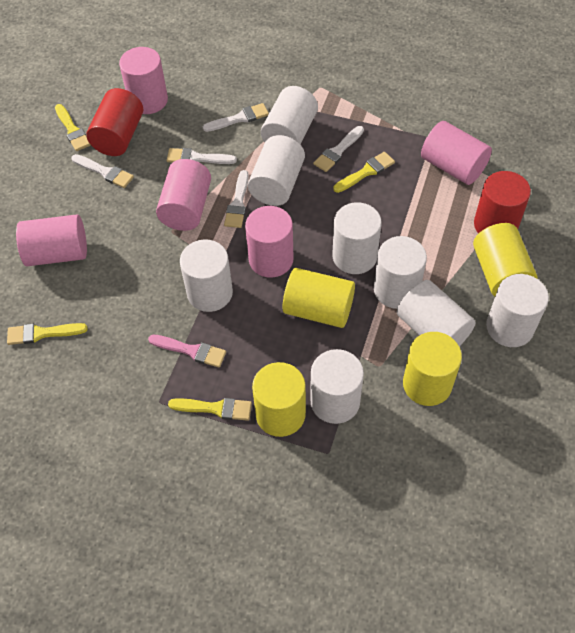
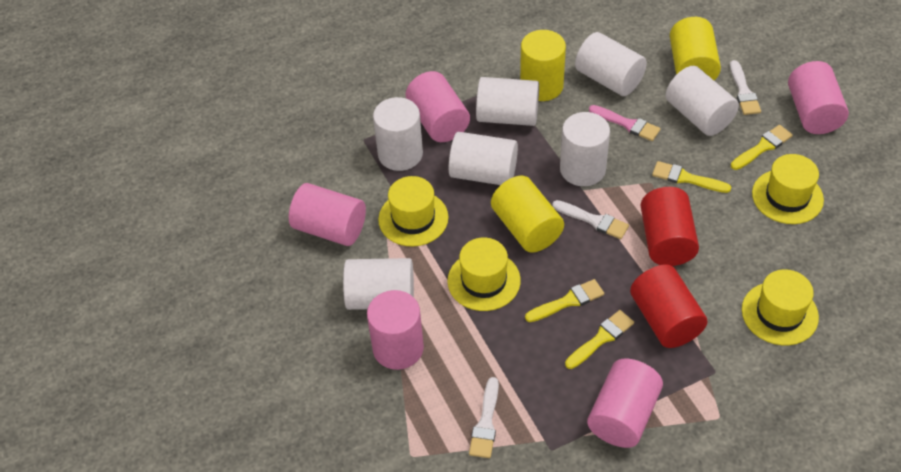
white brush: 5 -> 3
white cylinder: 8 -> 7
yellow cylinder: 4 -> 3
yellow hat: 0 -> 4

